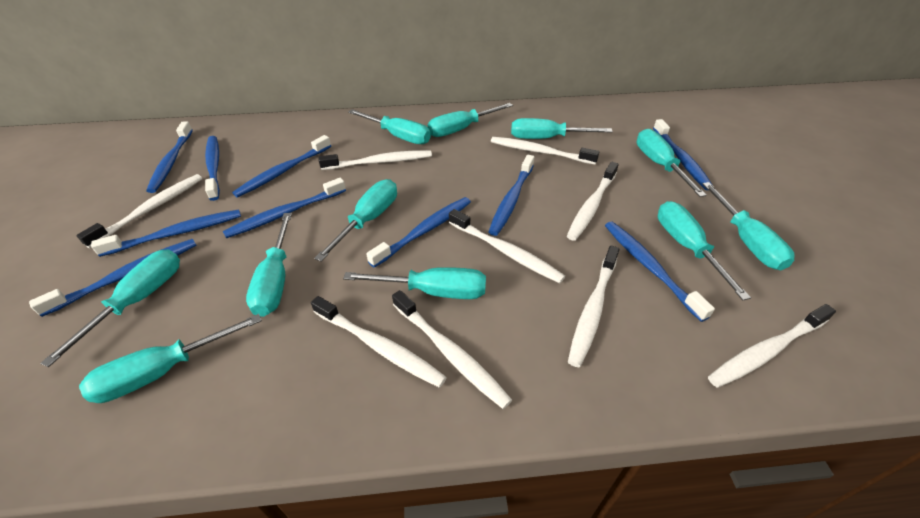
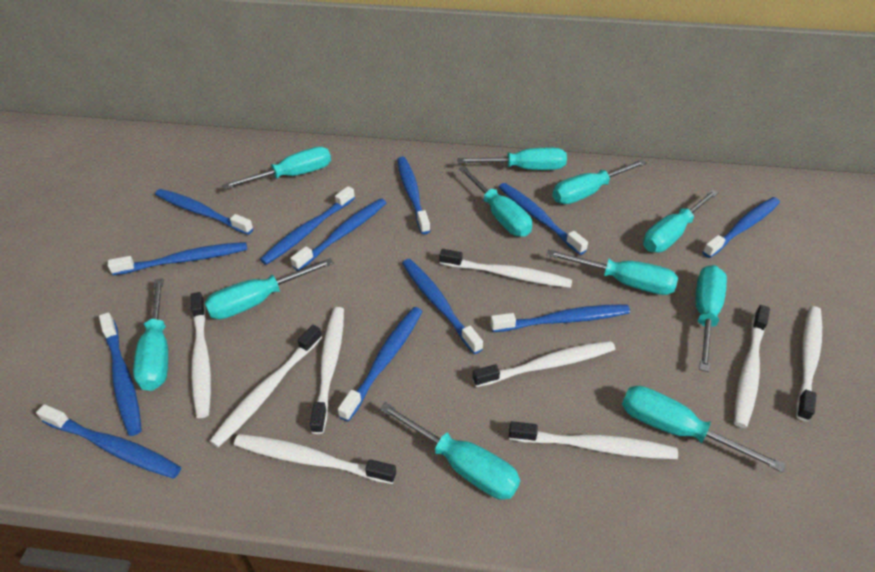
blue toothbrush: 10 -> 12

